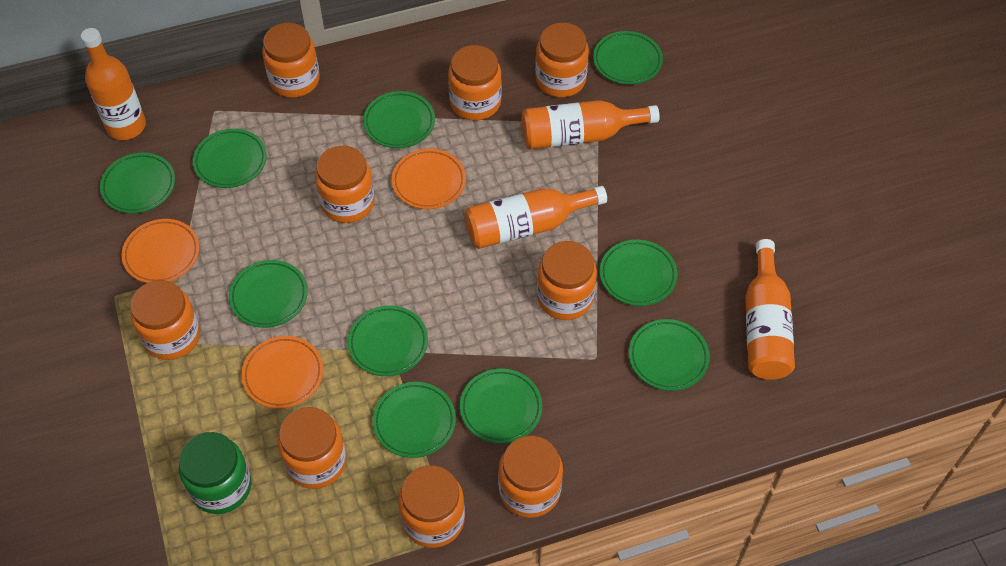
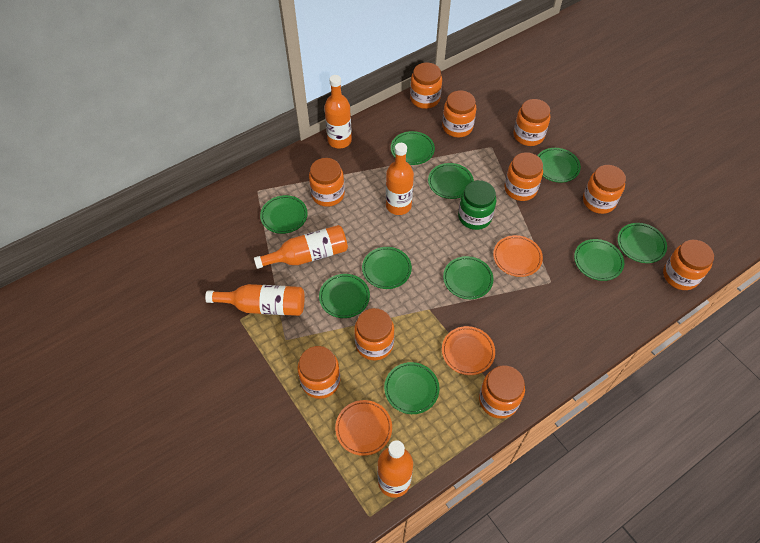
orange bottle: 4 -> 5
orange jar: 9 -> 10

